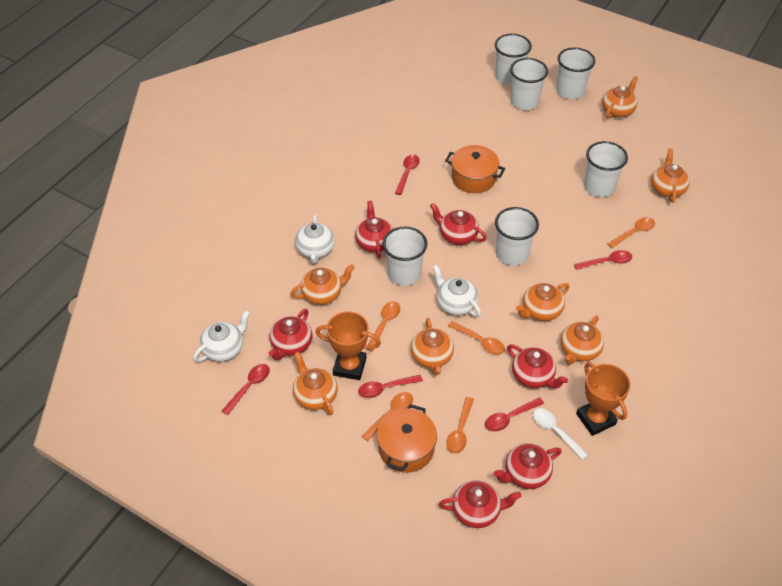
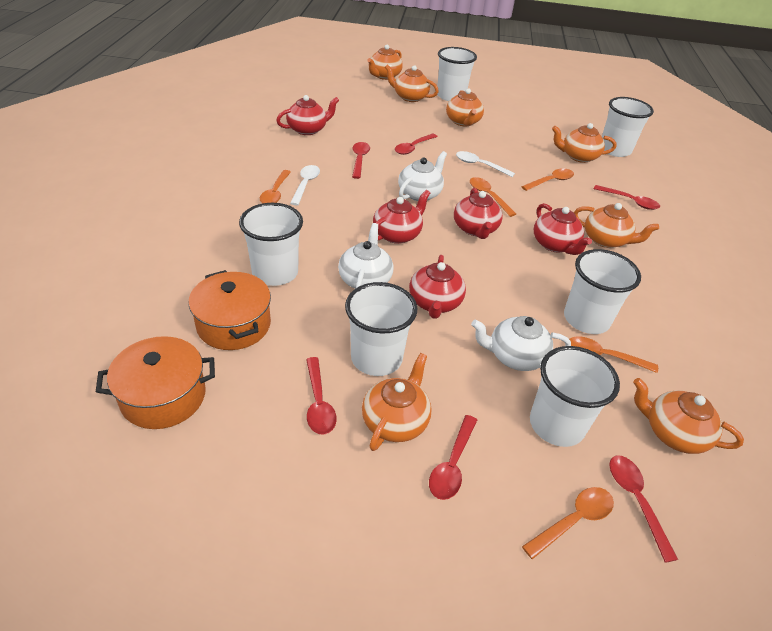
orange trophy: 2 -> 0
red spoon: 5 -> 6
red teapot: 6 -> 5
white spoon: 1 -> 2

